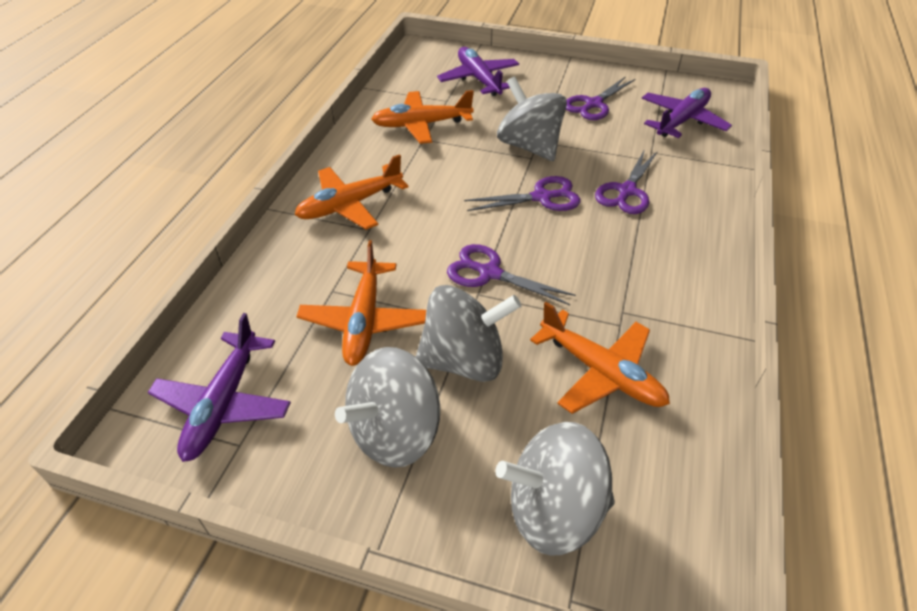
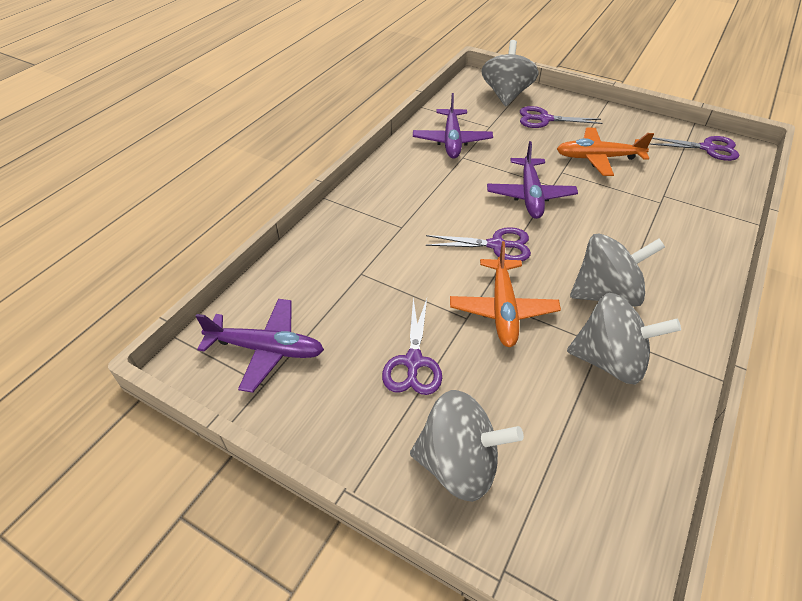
orange plane: 4 -> 2

